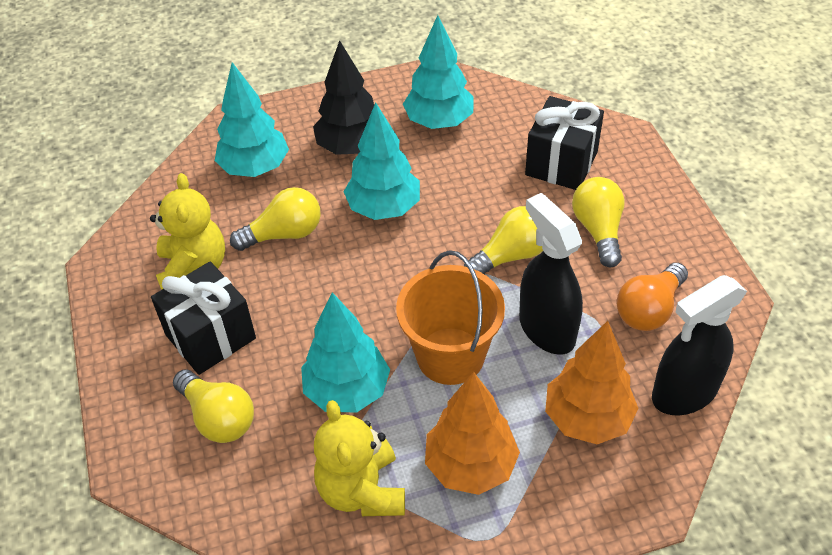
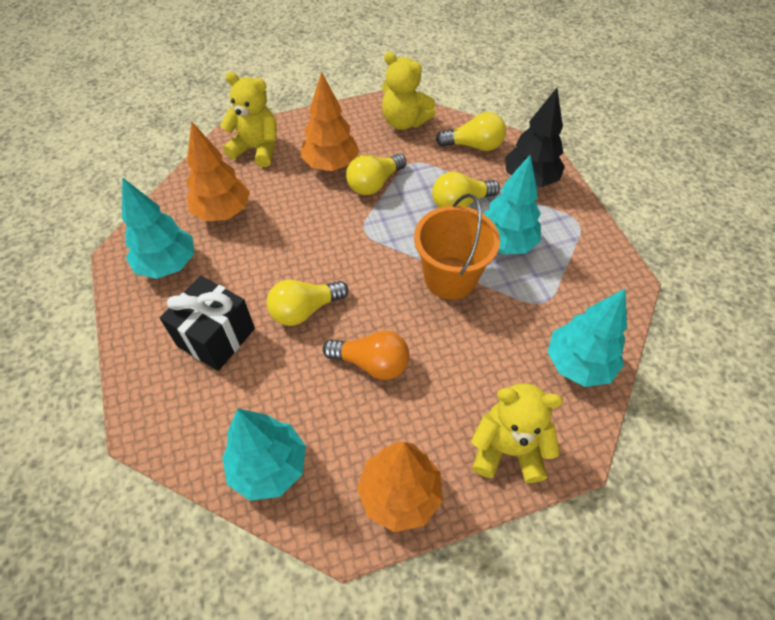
black gift: 2 -> 1
black spray bottle: 2 -> 0
orange tree: 2 -> 3
yellow teddy bear: 2 -> 3

